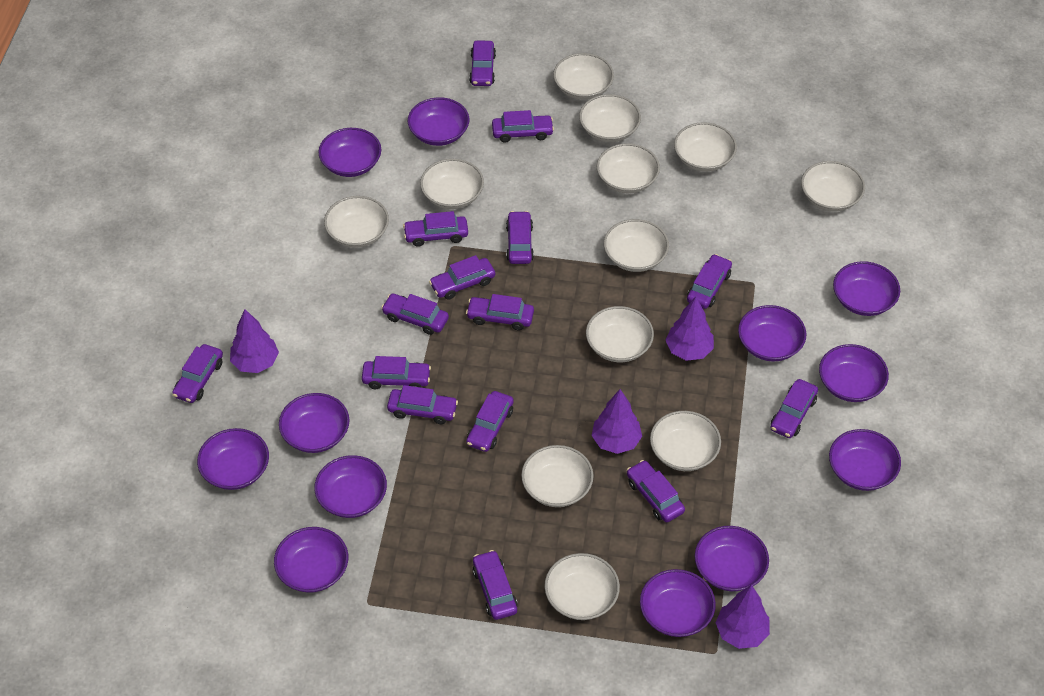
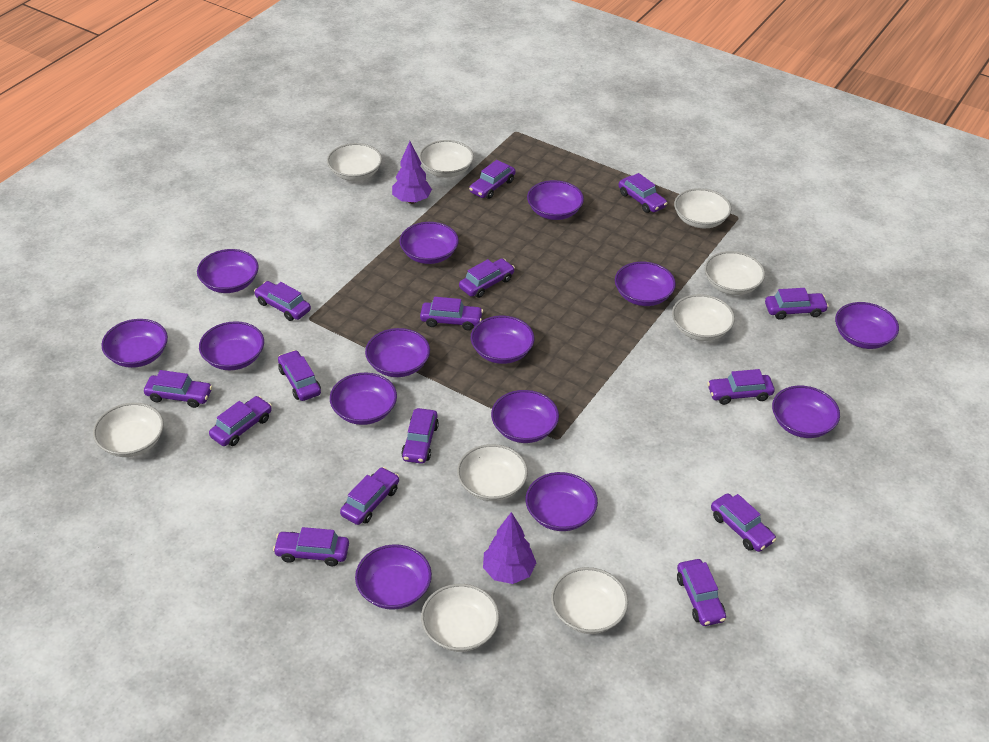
purple bowl: 12 -> 14
purple tree: 4 -> 2
white bowl: 12 -> 9

